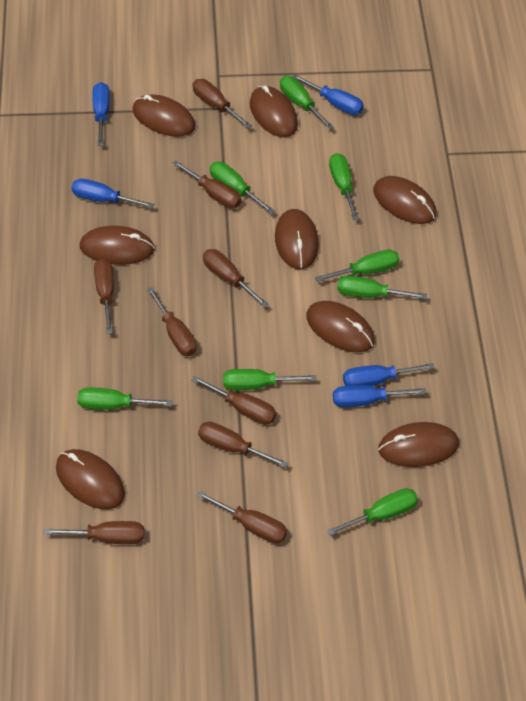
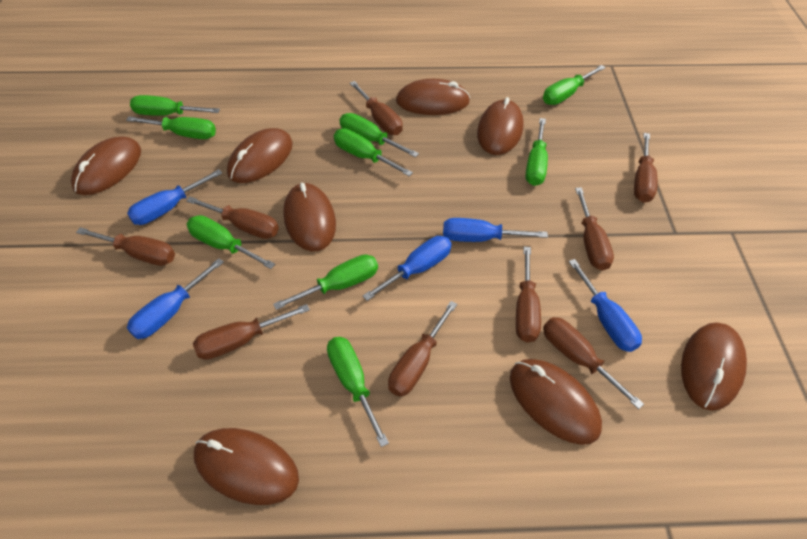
green screwdriver: 8 -> 9

